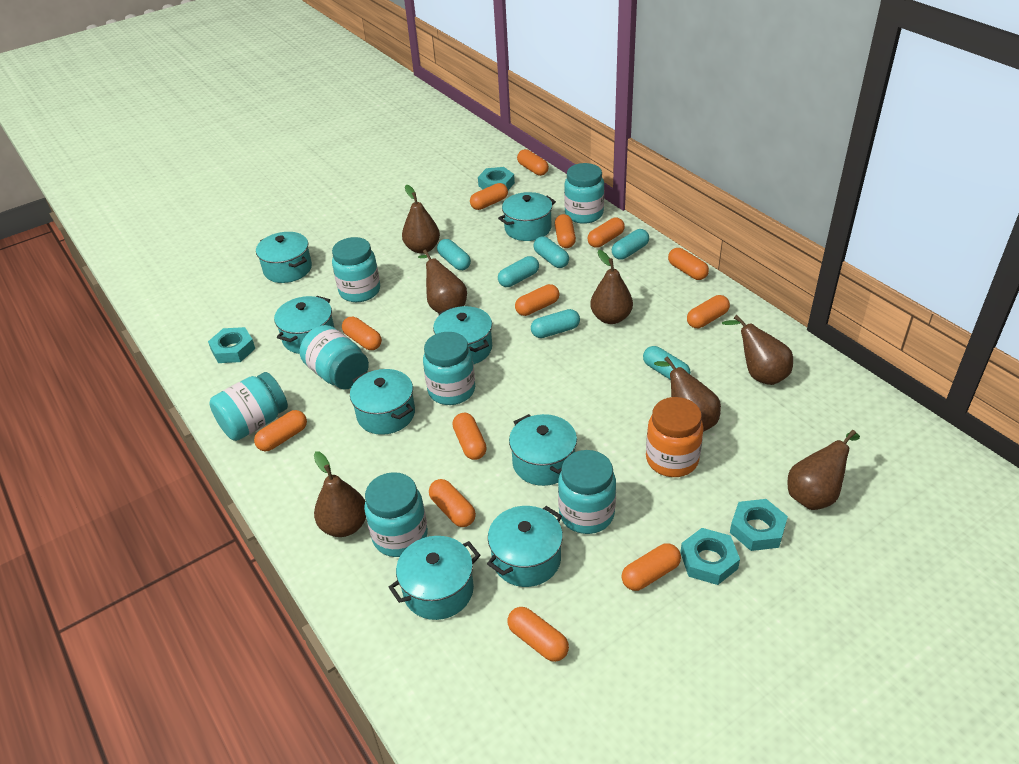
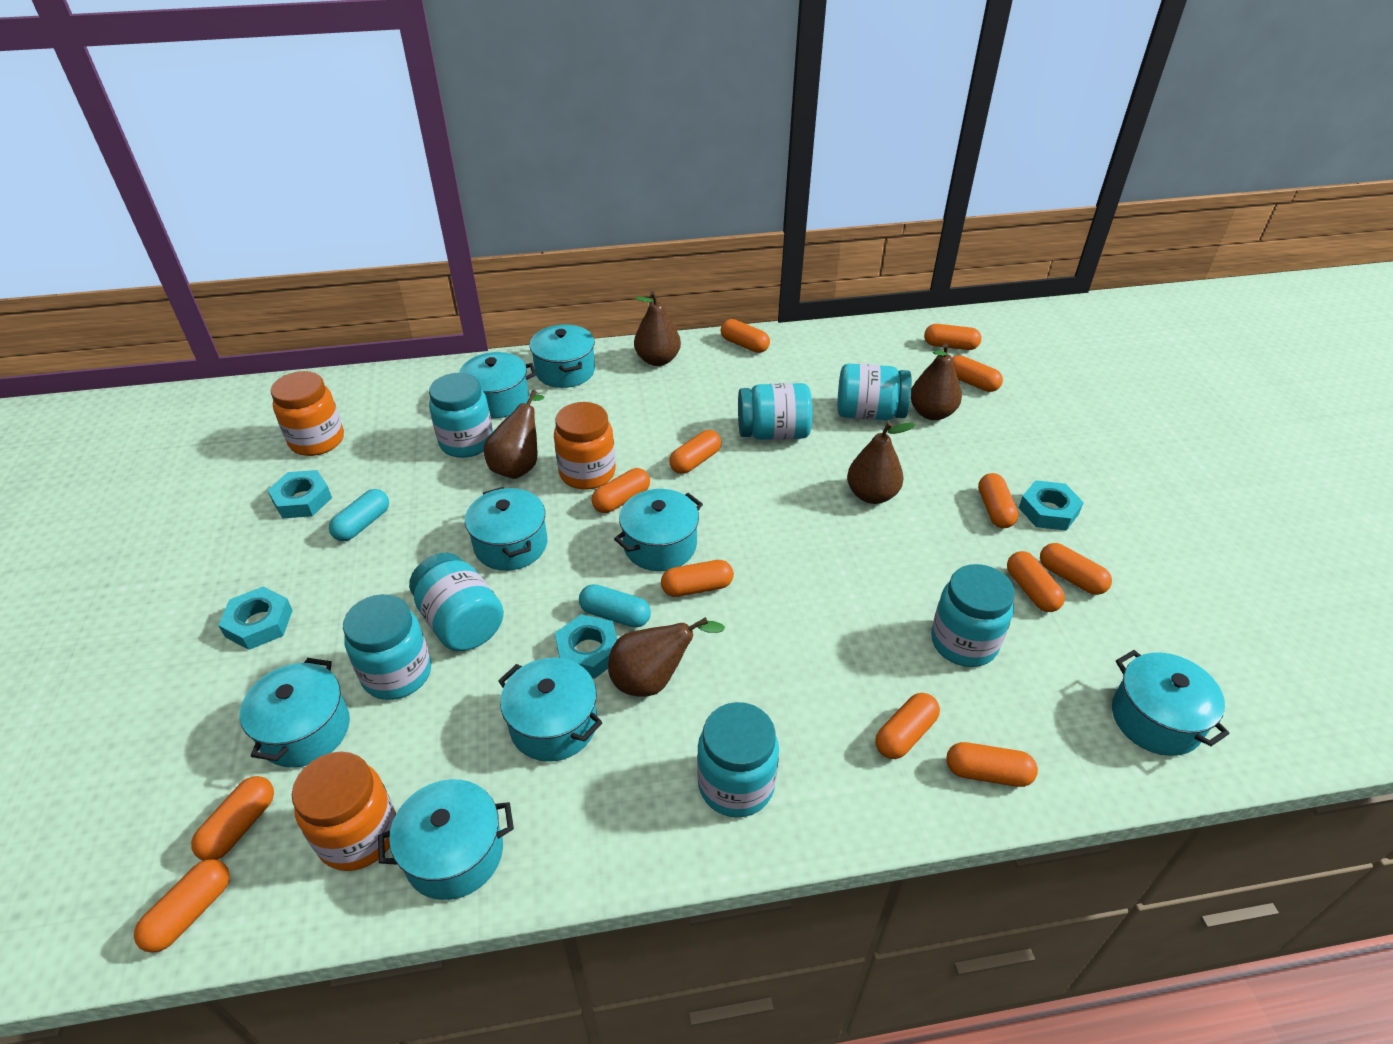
brown pear: 7 -> 5
orange jar: 1 -> 3
turquoise capsule: 6 -> 2

